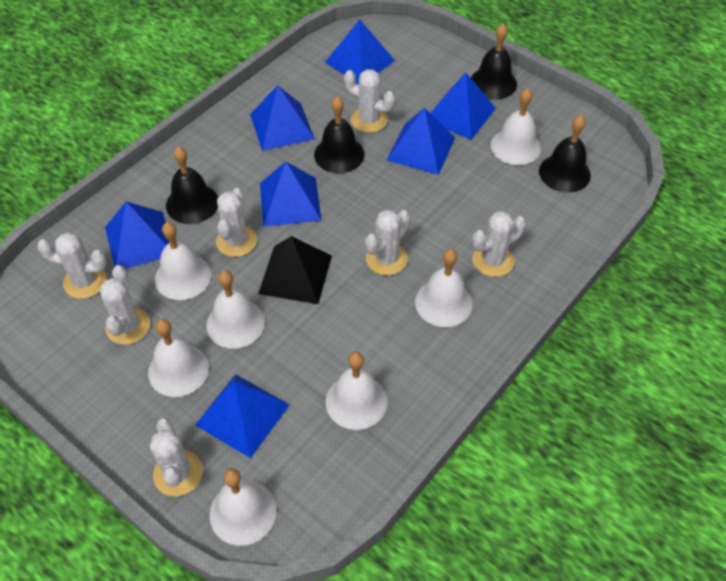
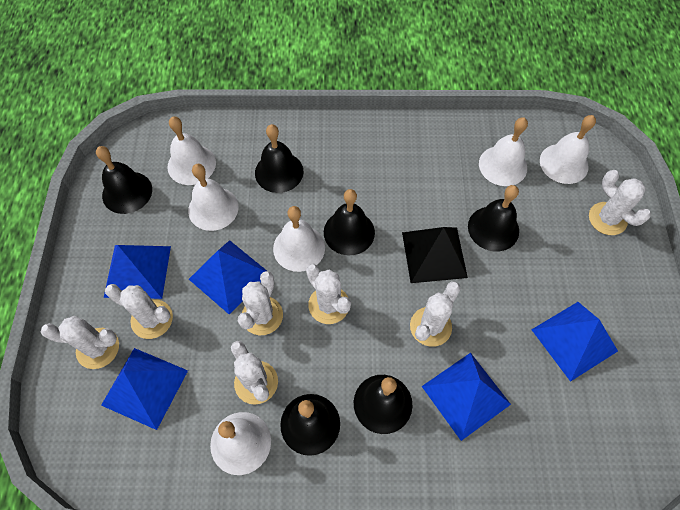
black bell: 4 -> 6
blue pyramid: 7 -> 5
white bell: 7 -> 6

